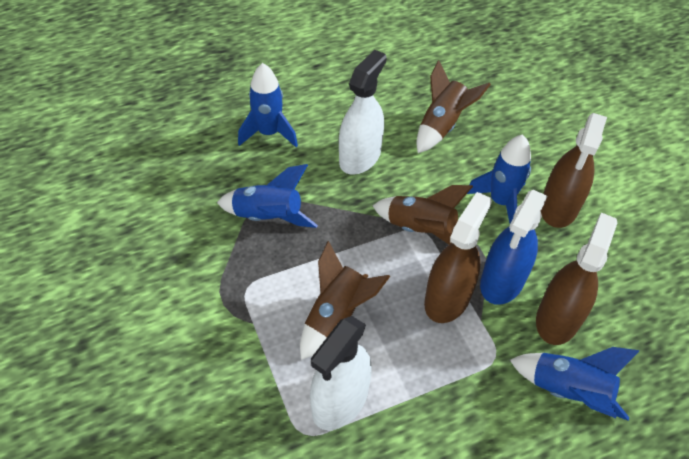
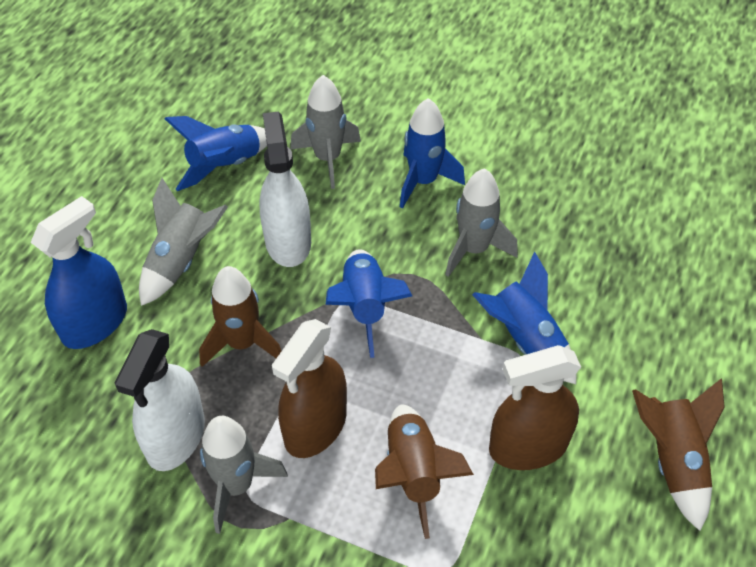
brown spray bottle: 3 -> 2
grey rocket: 0 -> 4

